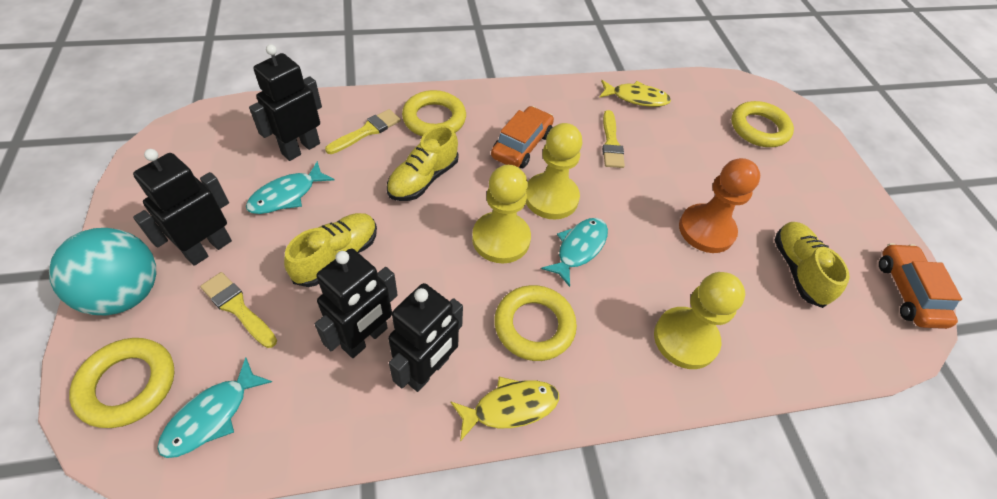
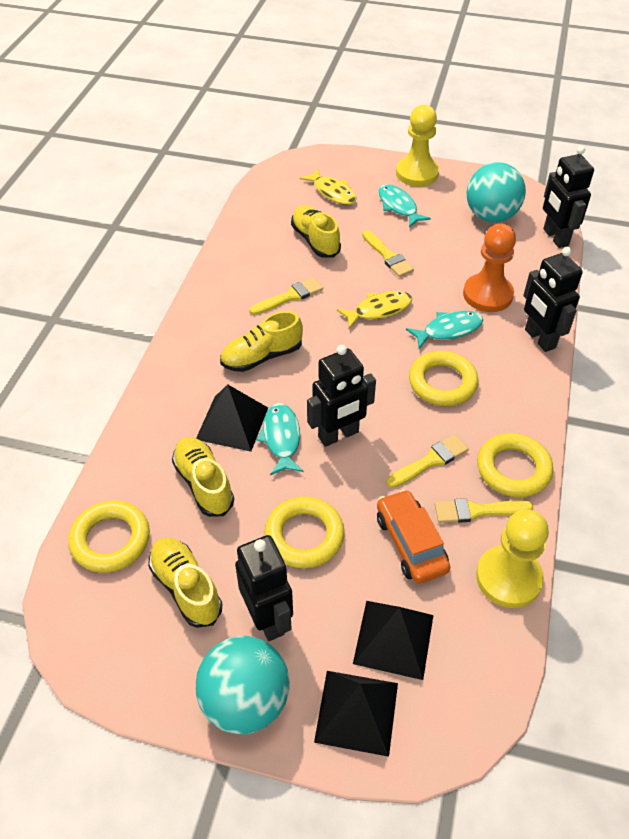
black pyramid: 0 -> 3
orange car: 2 -> 1
turquoise ball: 1 -> 2
yellow brush: 3 -> 4
yellow pawn: 3 -> 2
yellow shoe: 3 -> 4

